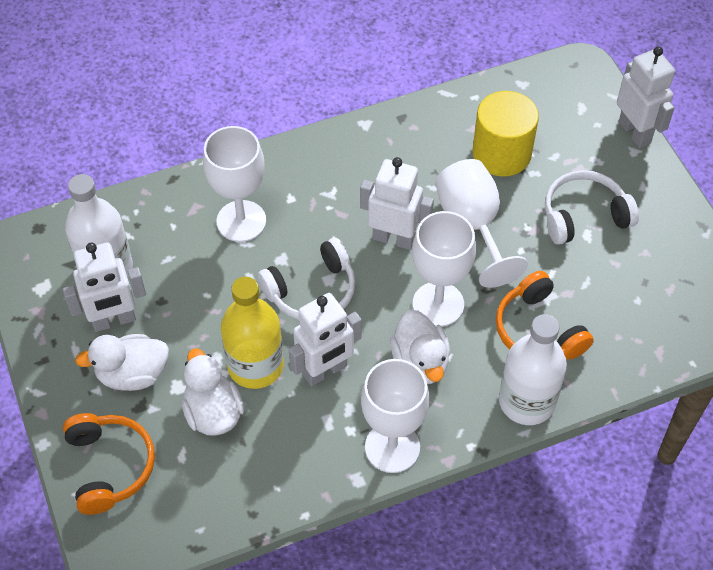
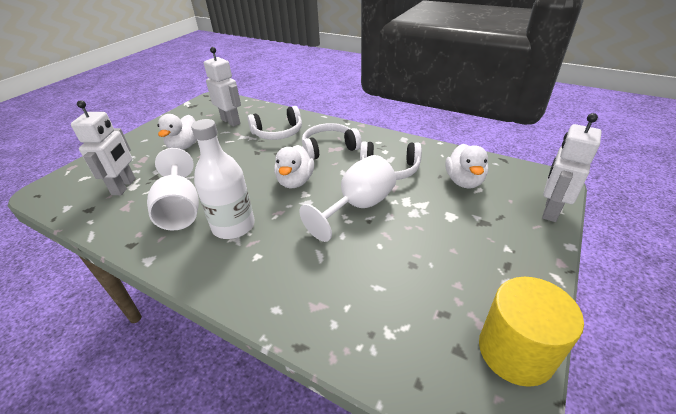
orange headphones: 2 -> 0
white bottle: 2 -> 1
white goblet: 4 -> 2
white headphones: 2 -> 3
white robot: 4 -> 3
yellow bottle: 1 -> 0

